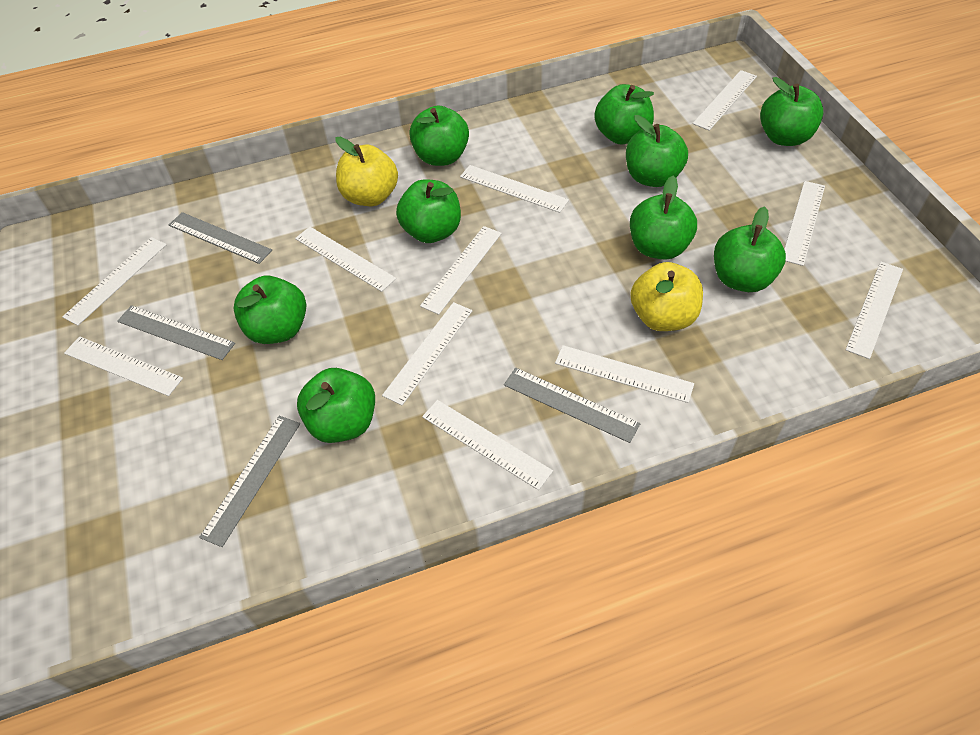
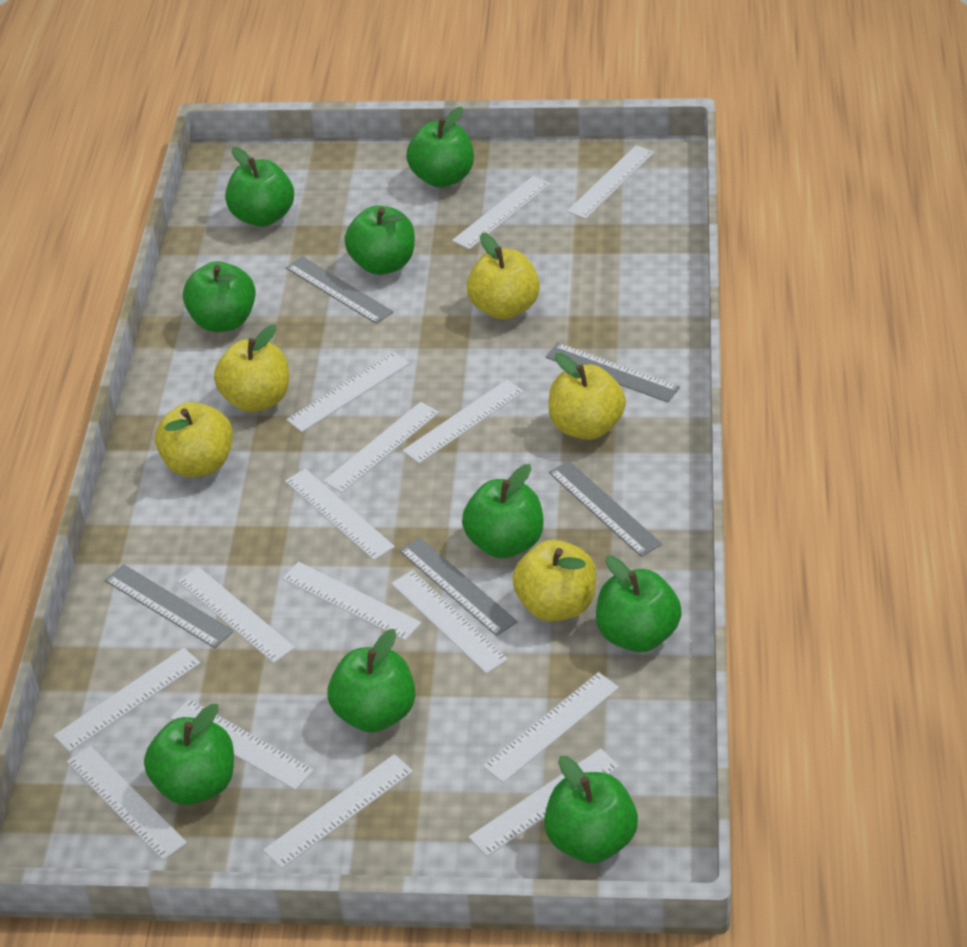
grey ruler: 4 -> 5
white ruler: 11 -> 15
yellow apple: 2 -> 5

